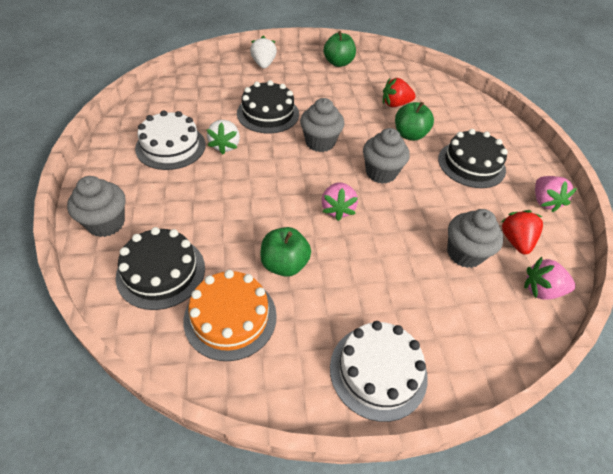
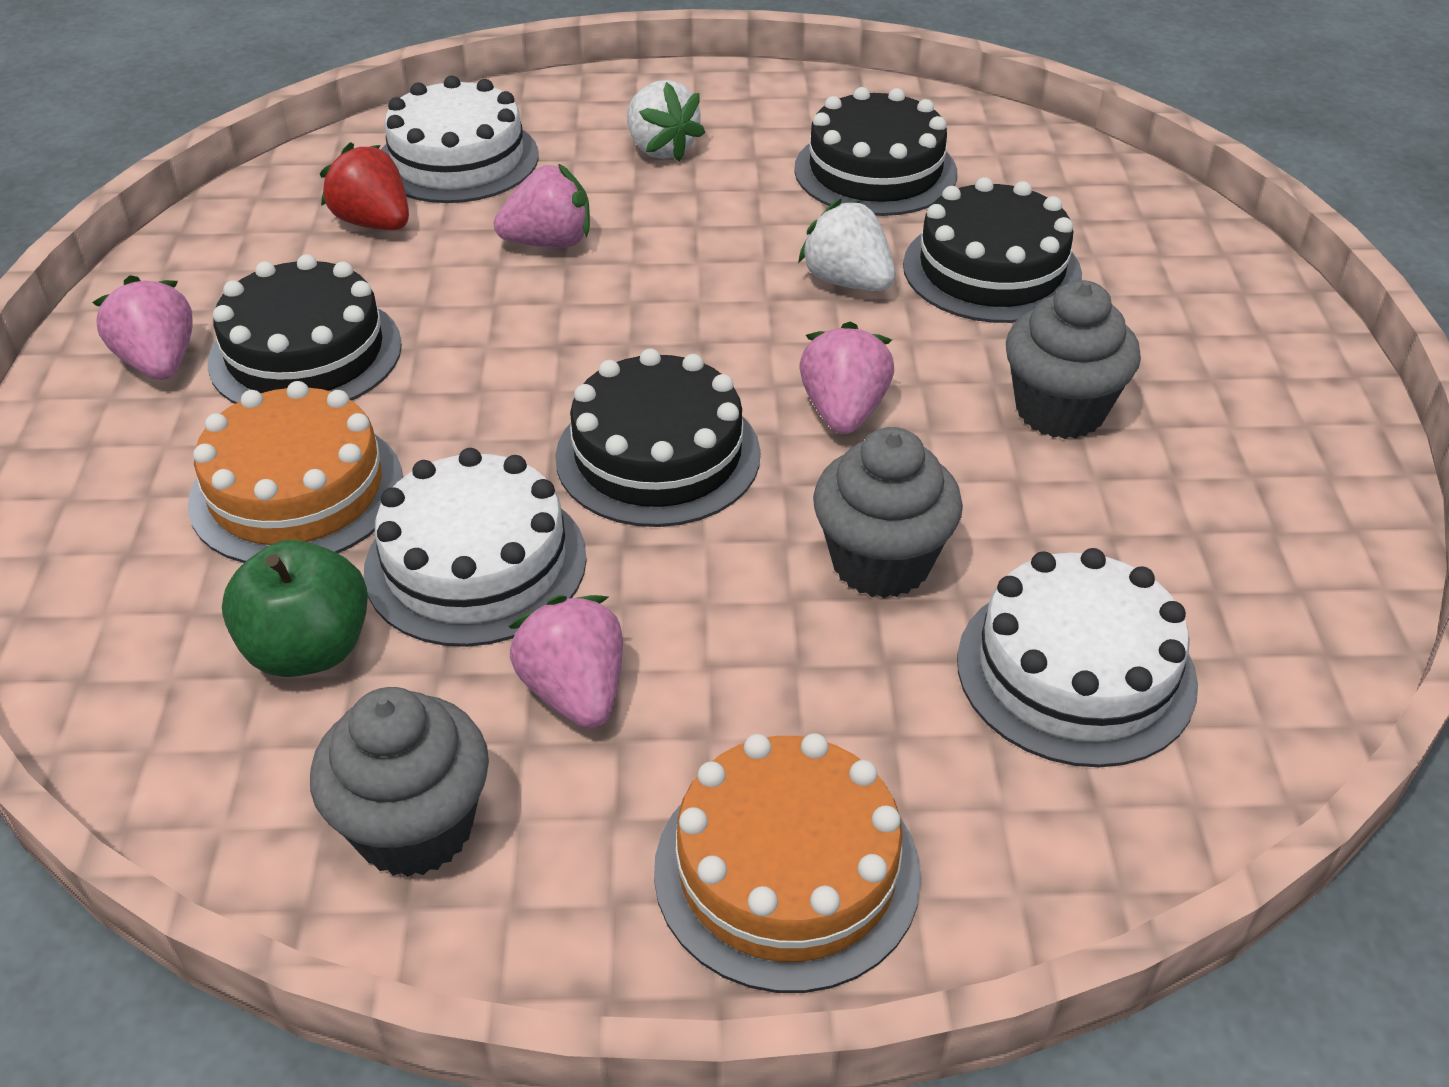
black cake: 3 -> 4
green apple: 3 -> 1
grey cupcake: 4 -> 3
orange cake: 1 -> 2
pink strawberry: 3 -> 4
red strawberry: 2 -> 1
white cake: 2 -> 3

